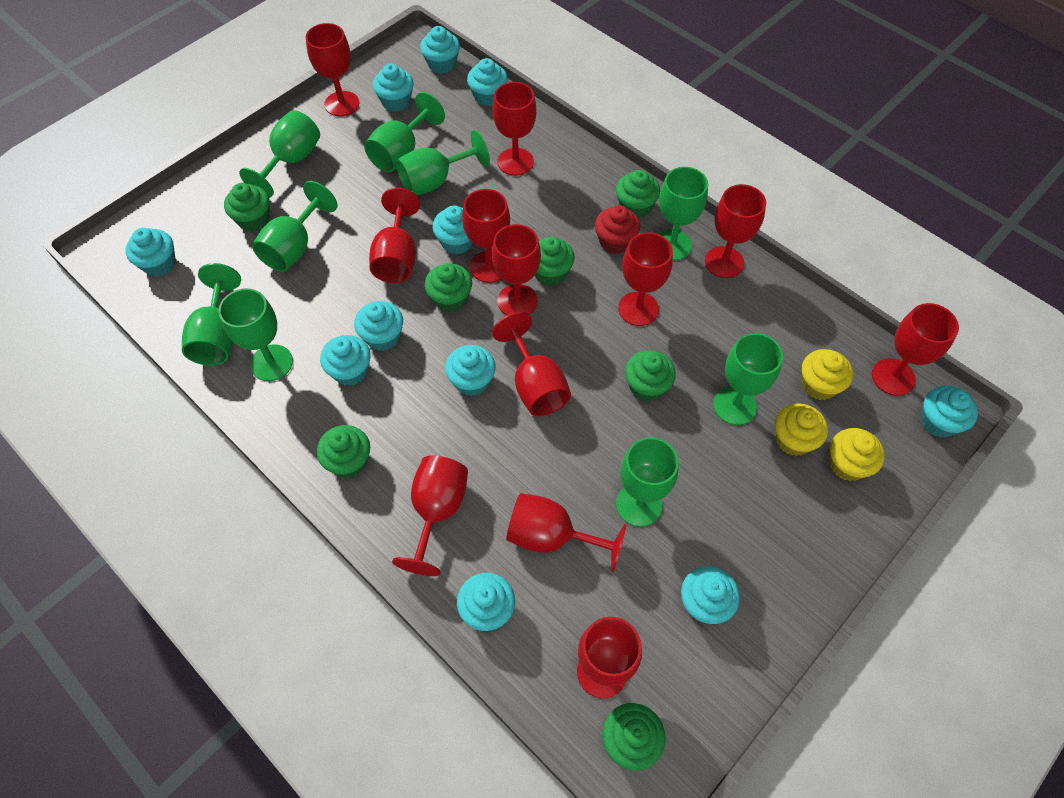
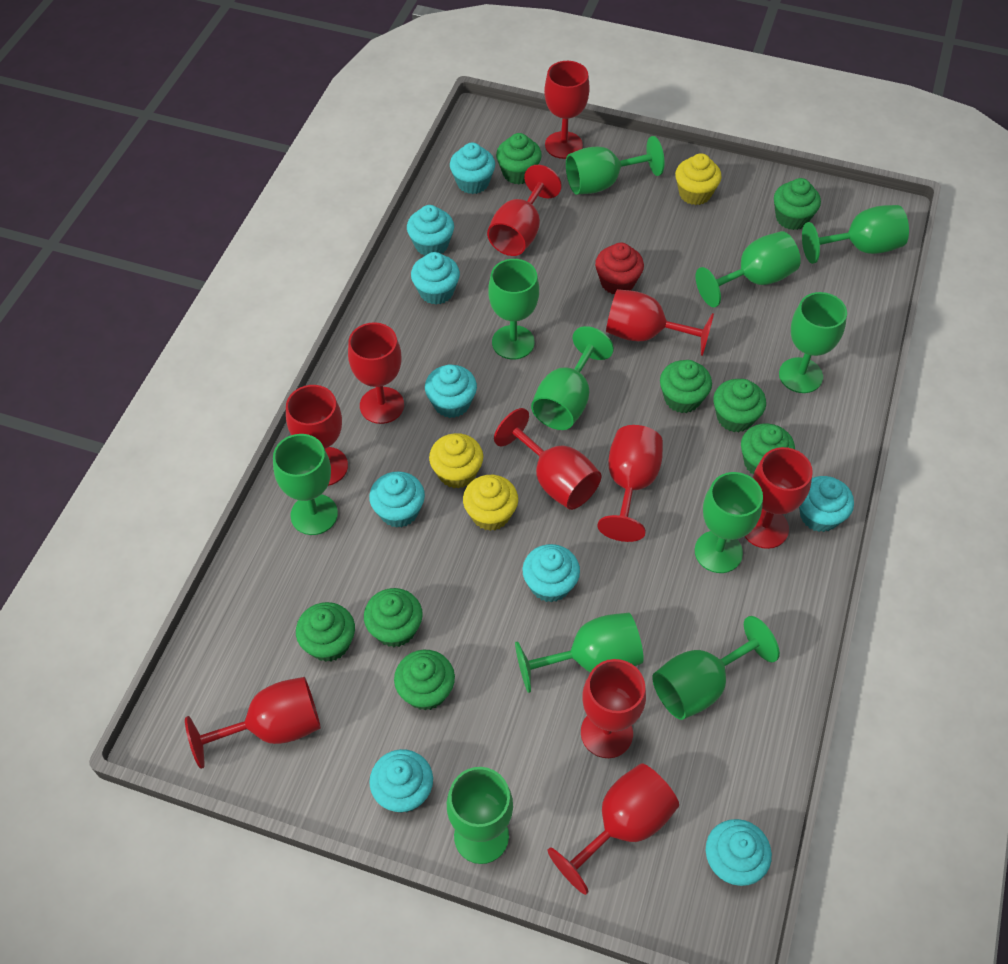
green cupcake: 7 -> 8
green goblet: 9 -> 11
red goblet: 12 -> 11
turquoise cupcake: 11 -> 9

